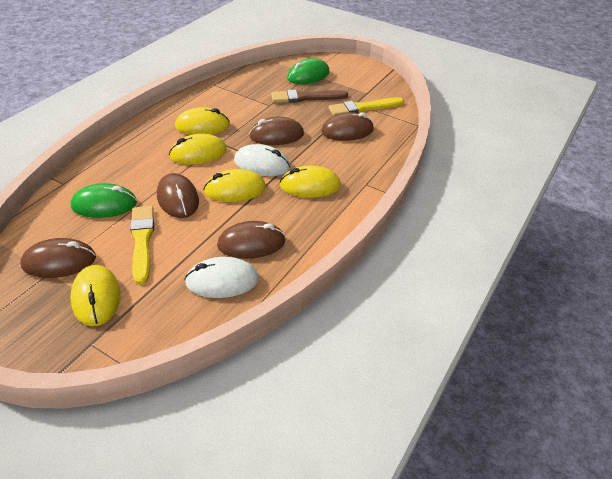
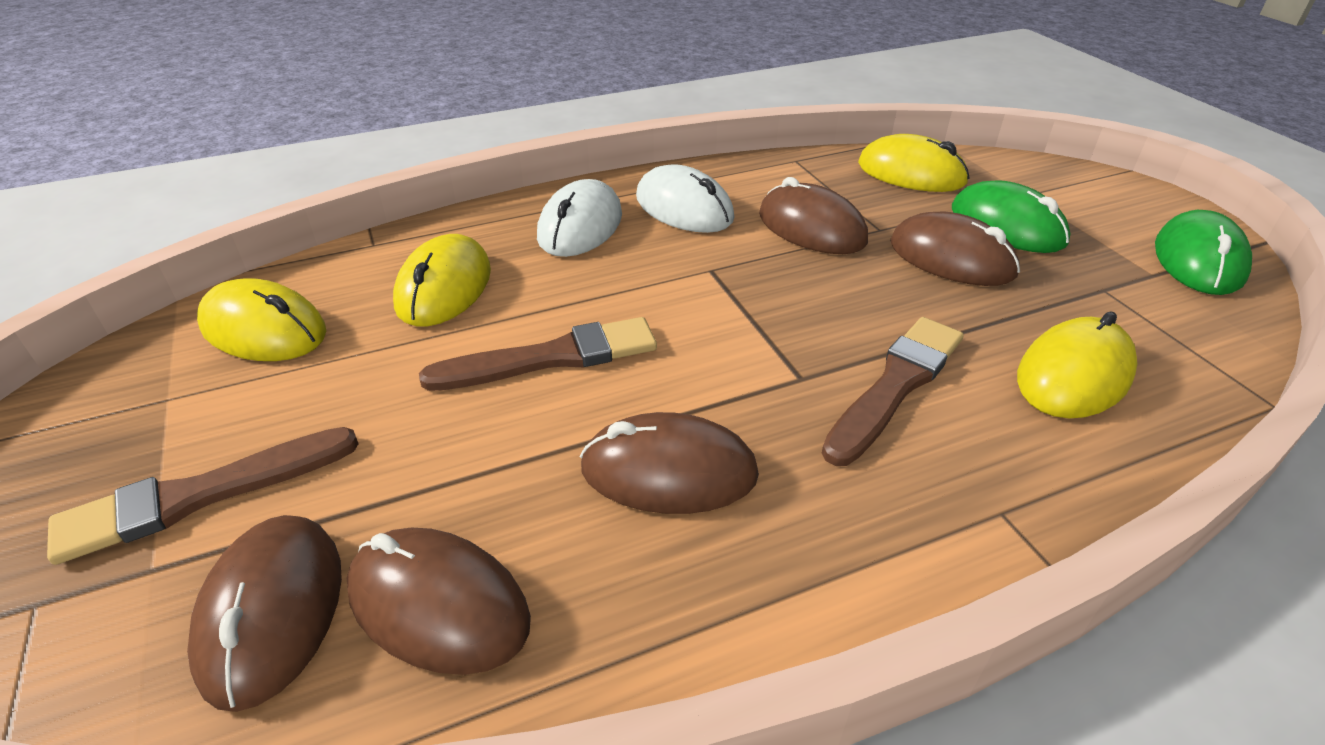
brown brush: 1 -> 3
yellow brush: 2 -> 0
yellow mouse: 5 -> 4

